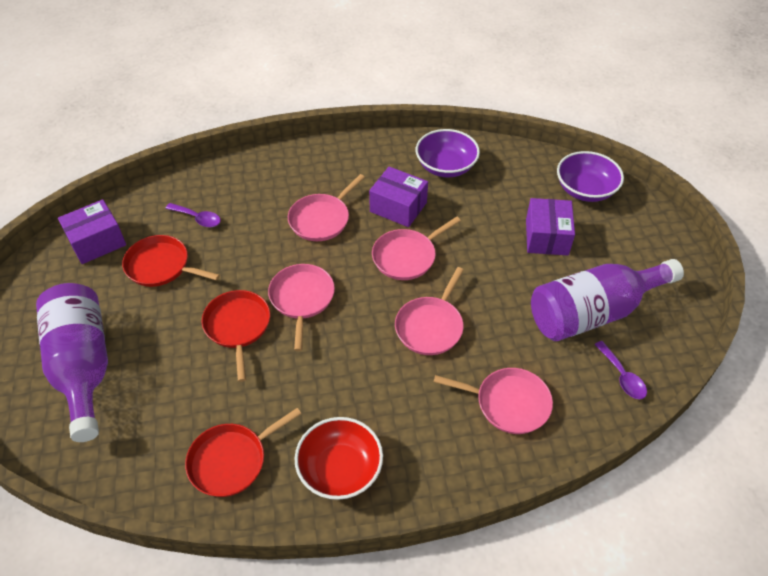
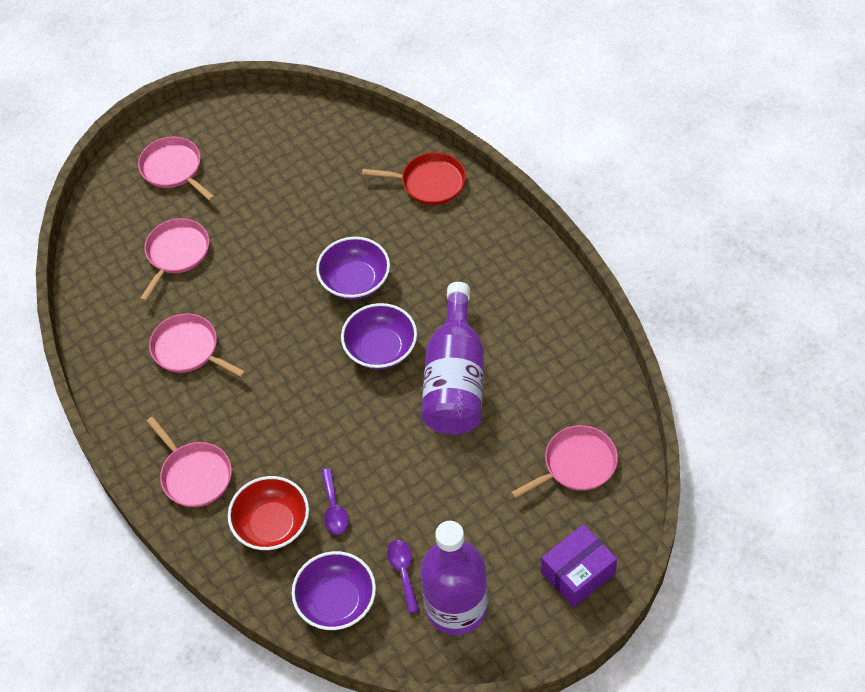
purple bowl: 2 -> 3
purple box: 3 -> 1
red pan: 3 -> 1

